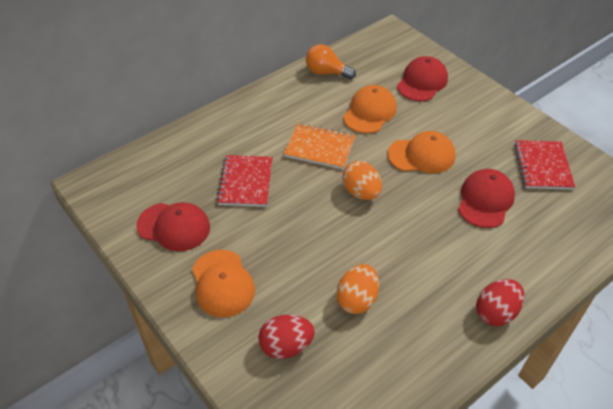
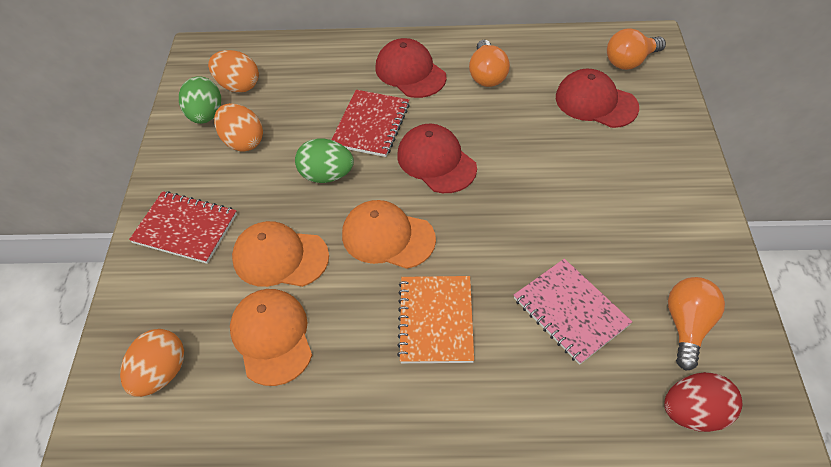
green egg: 0 -> 2
orange egg: 2 -> 3
orange light bulb: 1 -> 3
pink notebook: 0 -> 1
red egg: 2 -> 1

